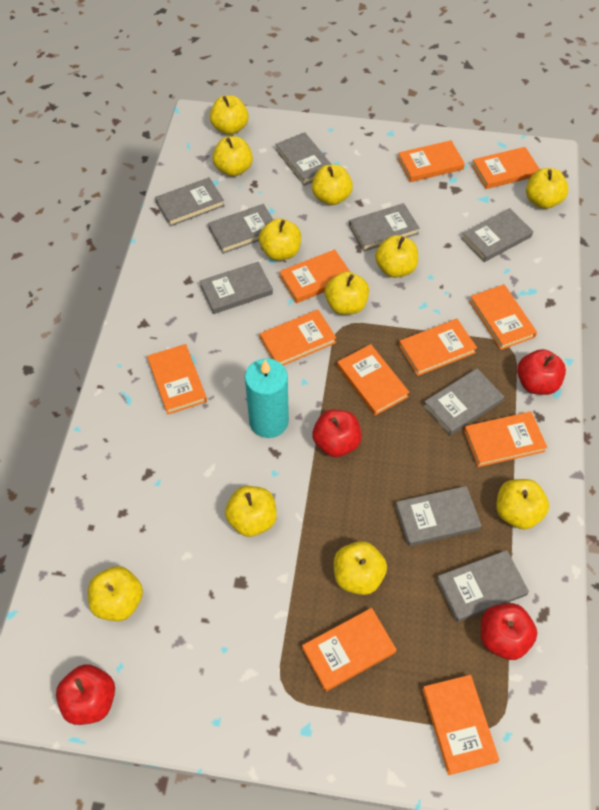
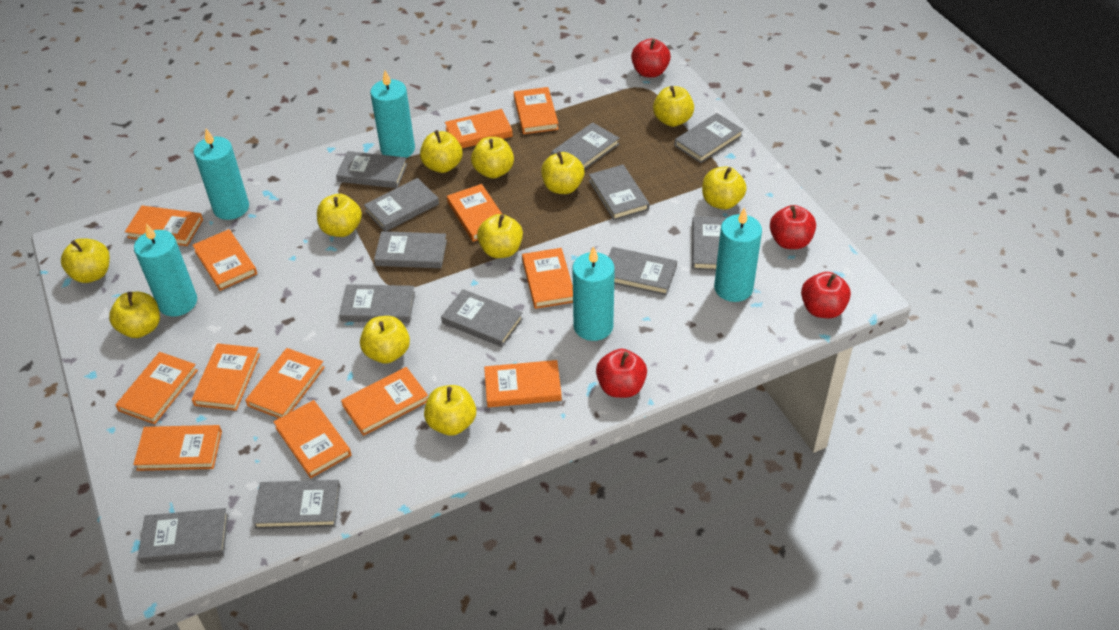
grey book: 9 -> 12
orange book: 11 -> 13
turquoise candle: 1 -> 5

